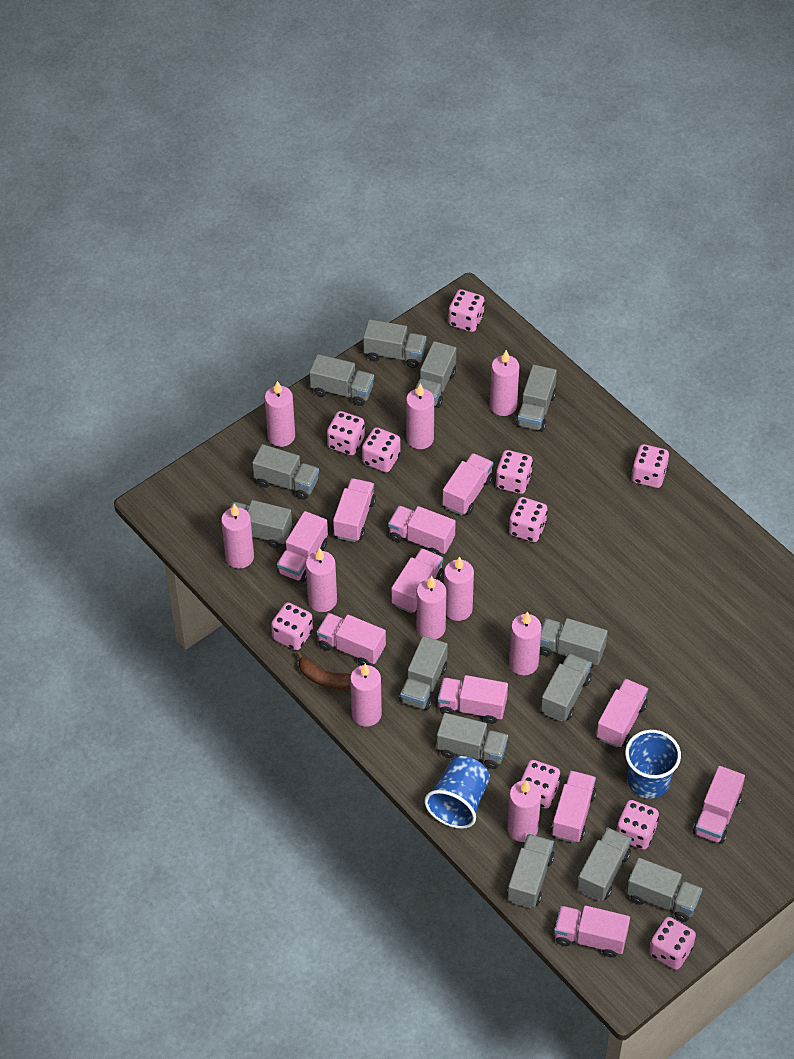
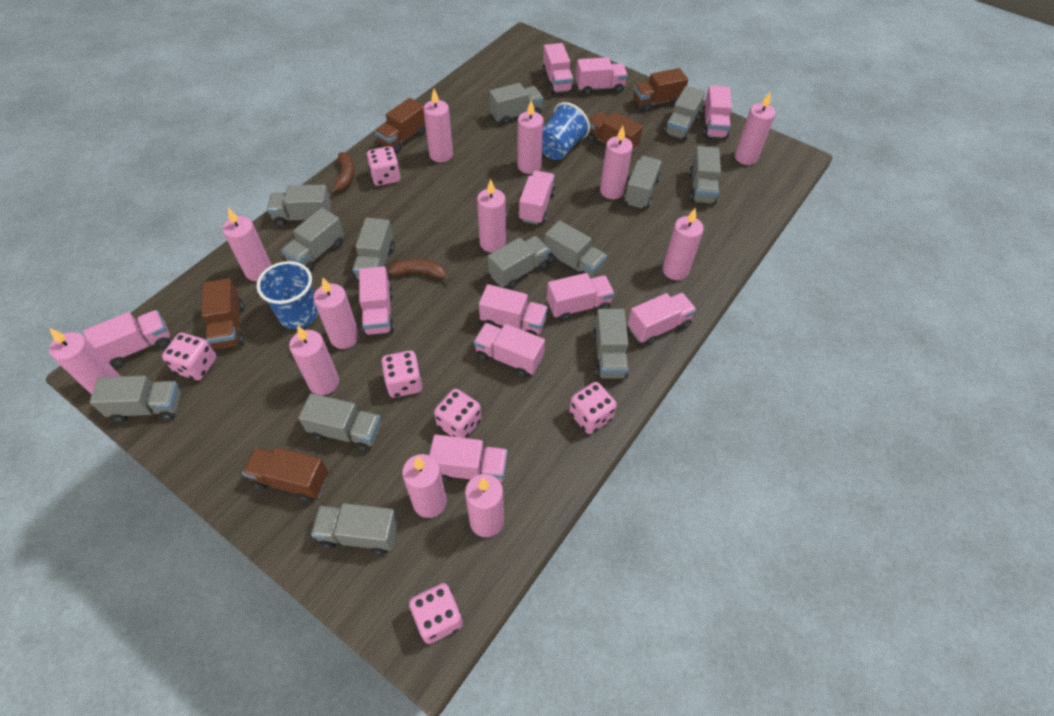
brown banana: 1 -> 2
brown truck: 0 -> 5
pink candle: 10 -> 12
pink dice: 10 -> 6

